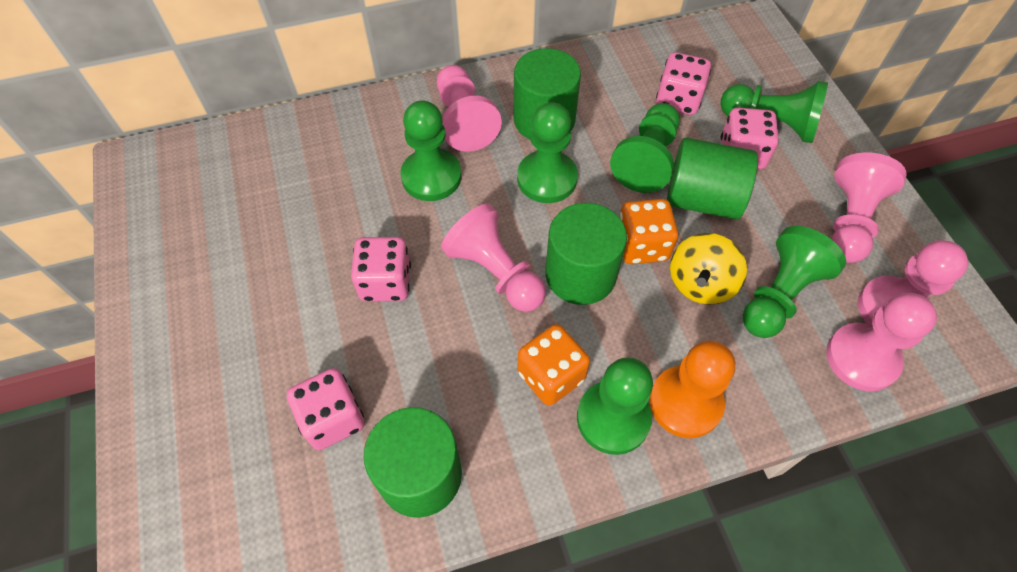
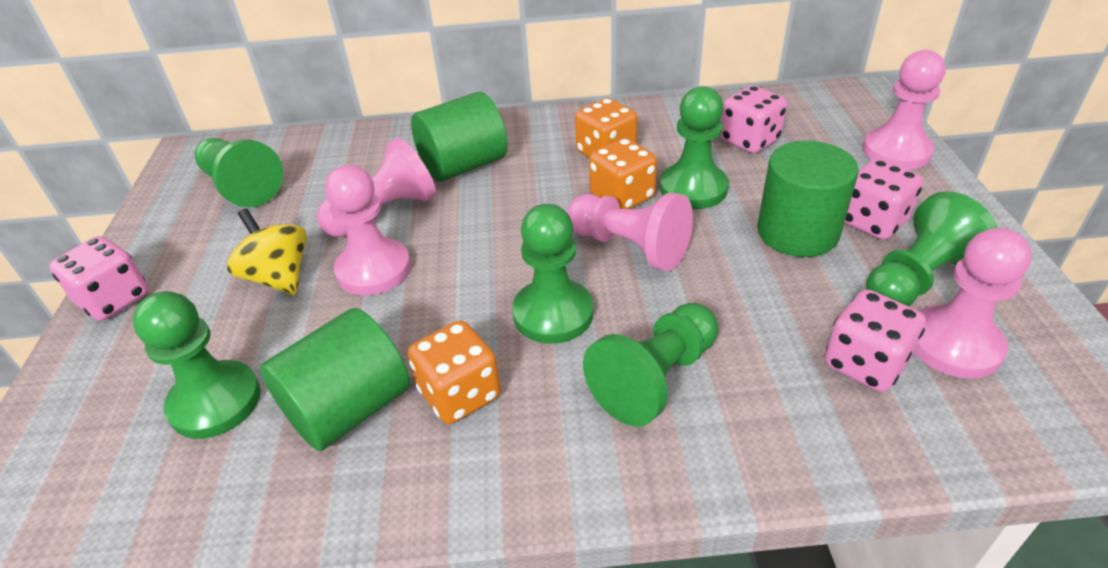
green cylinder: 4 -> 3
orange dice: 2 -> 3
orange pawn: 1 -> 0

